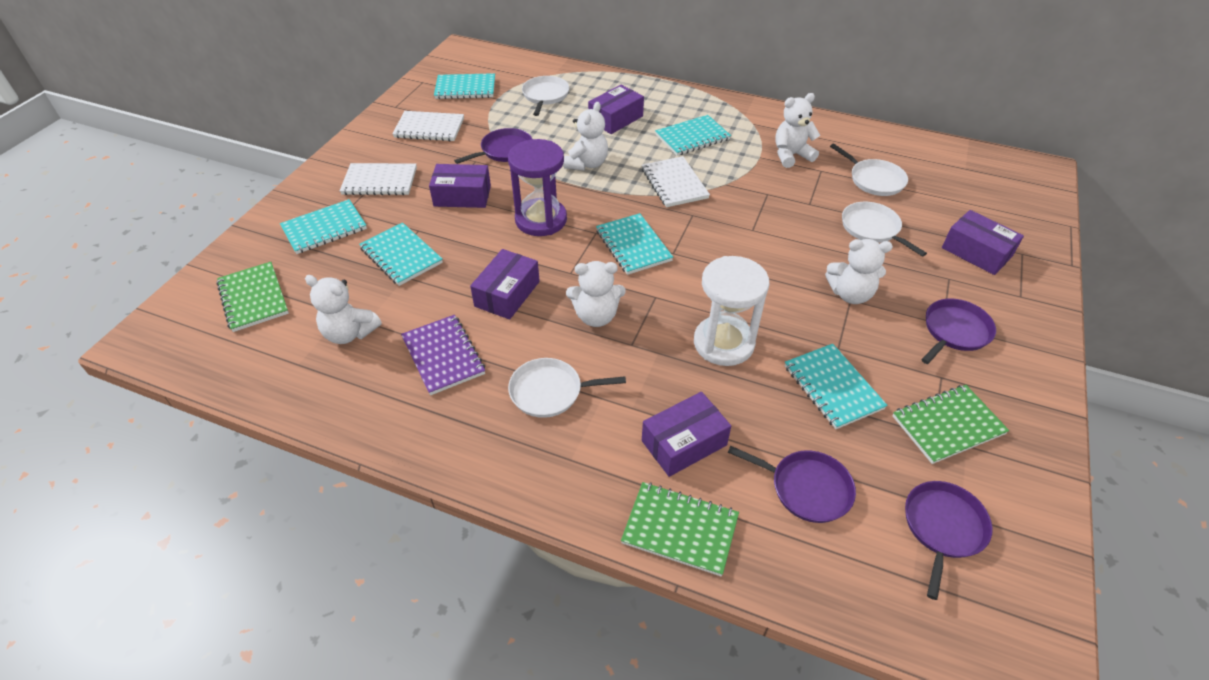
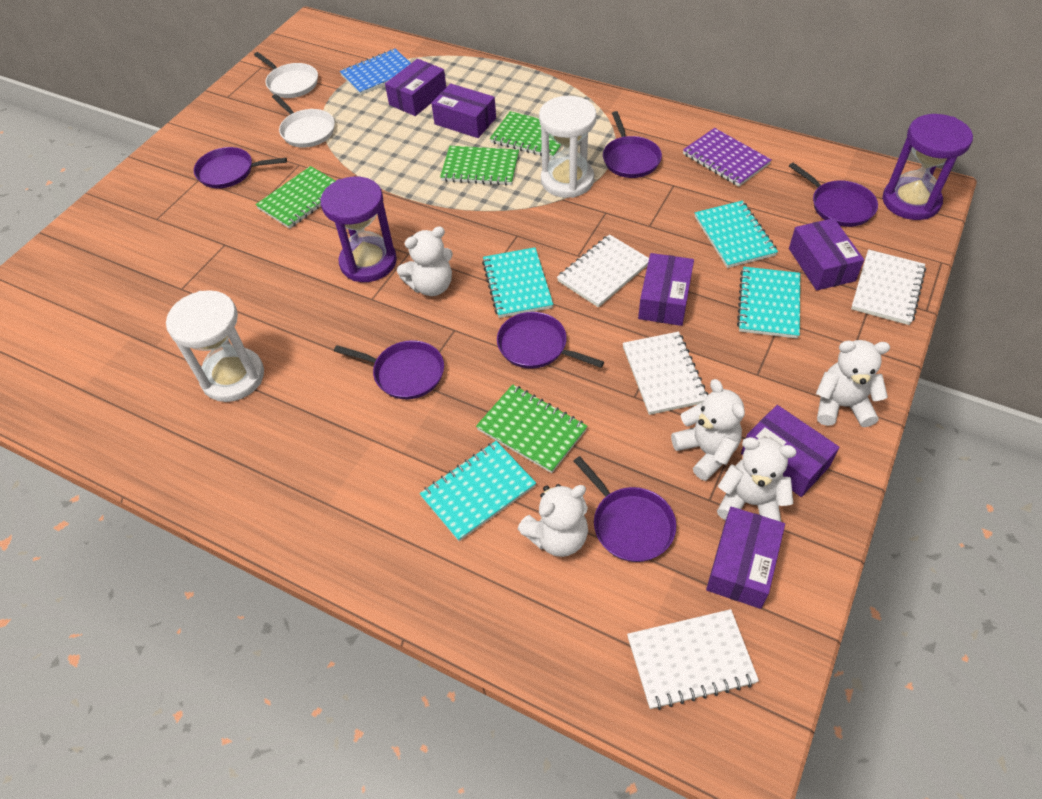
blue notebook: 0 -> 1
green notebook: 3 -> 4
purple box: 5 -> 6
purple hourglass: 1 -> 2
purple pan: 4 -> 6
turquoise notebook: 6 -> 4
white hourglass: 1 -> 2
white notebook: 3 -> 4
white pan: 4 -> 2

